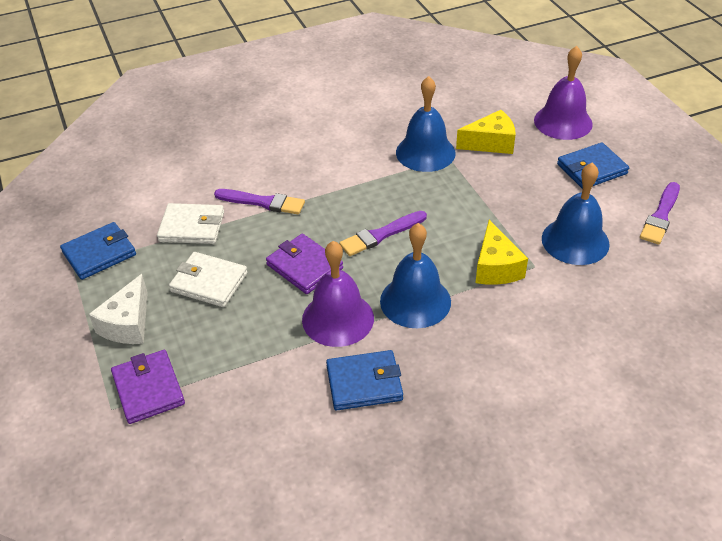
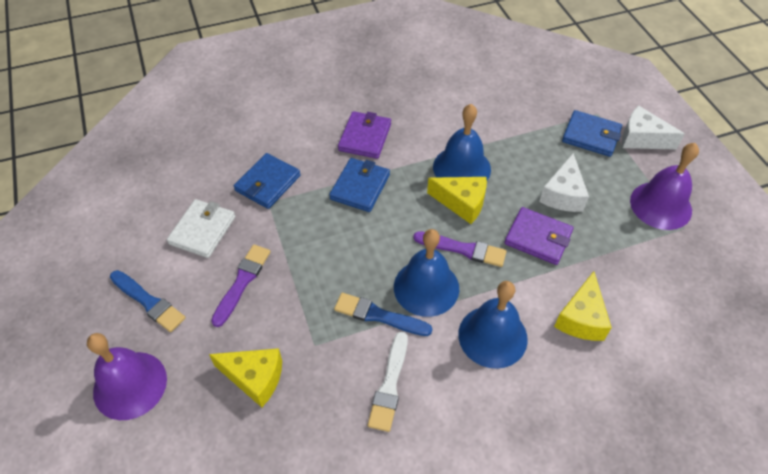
blue brush: 0 -> 2
purple brush: 3 -> 2
white brush: 0 -> 1
white cheese: 1 -> 2
white wallet: 2 -> 1
yellow cheese: 2 -> 3

